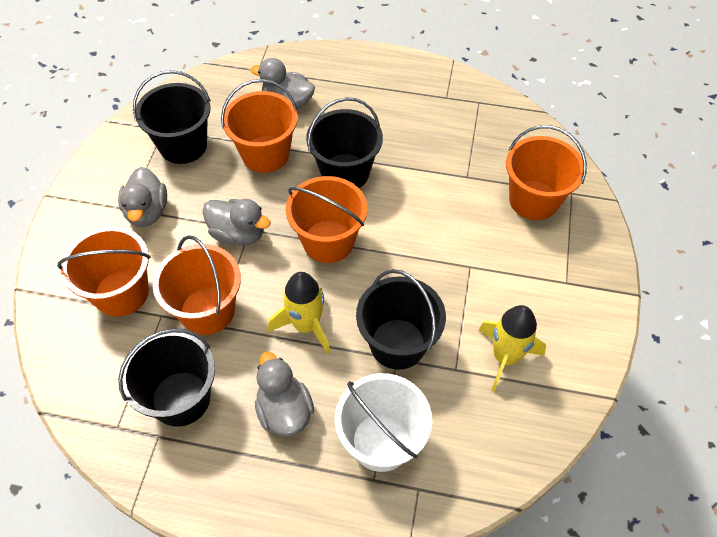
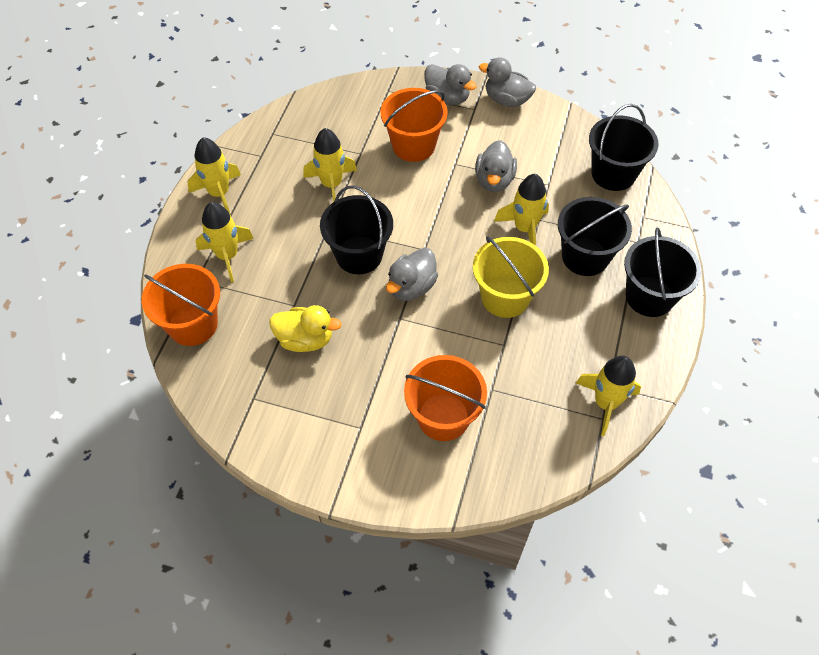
orange bucket: 5 -> 3
white bucket: 1 -> 0
yellow bucket: 0 -> 1
yellow duck: 0 -> 1
yellow rocket: 2 -> 5

